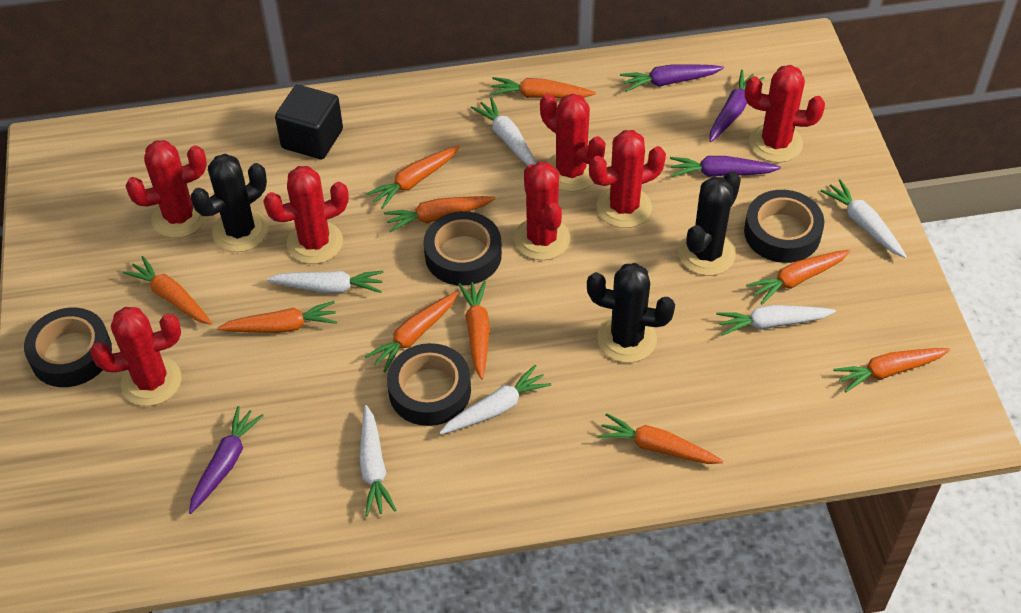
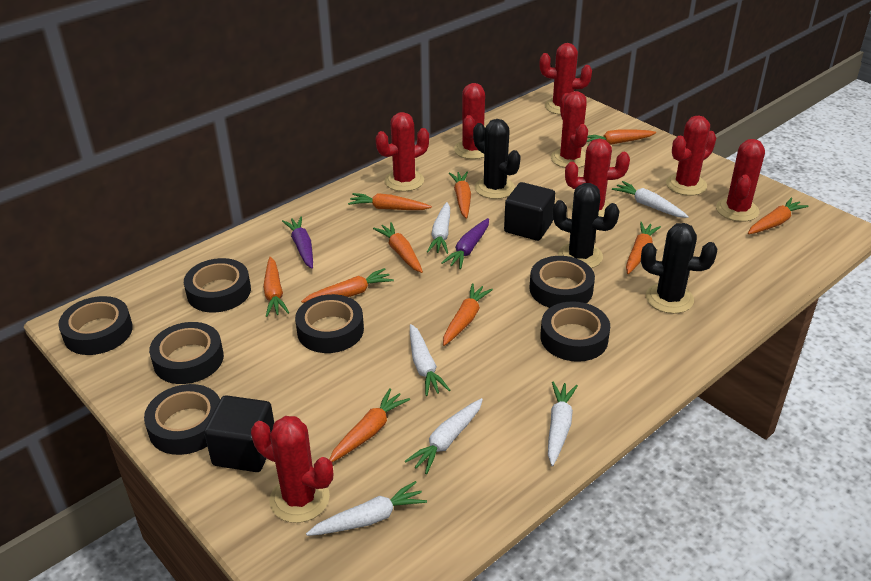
black cube: 1 -> 2
black tape: 4 -> 7
purple carrot: 4 -> 2
red cactus: 7 -> 8

